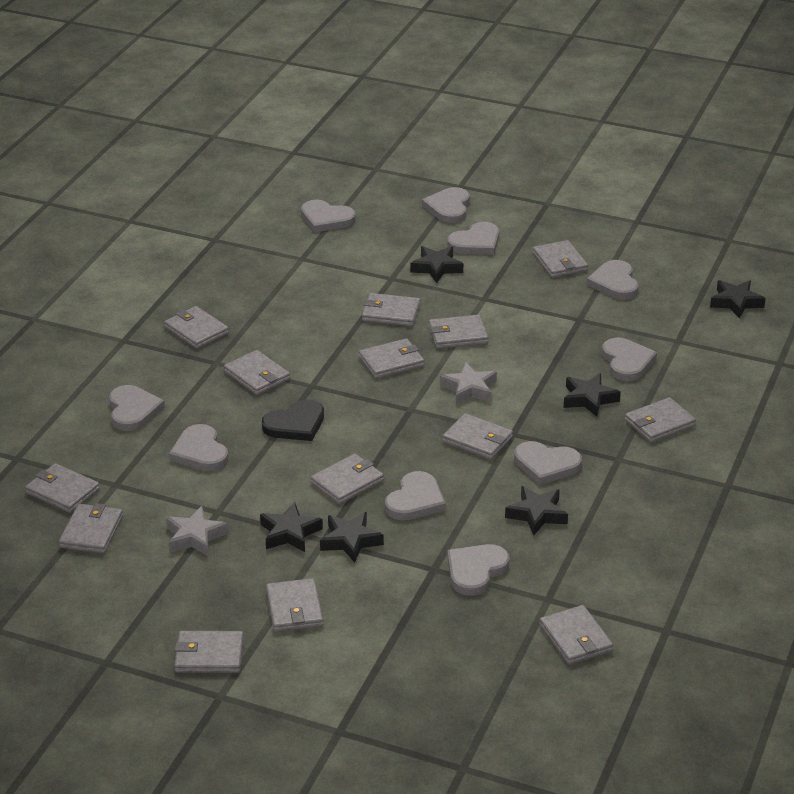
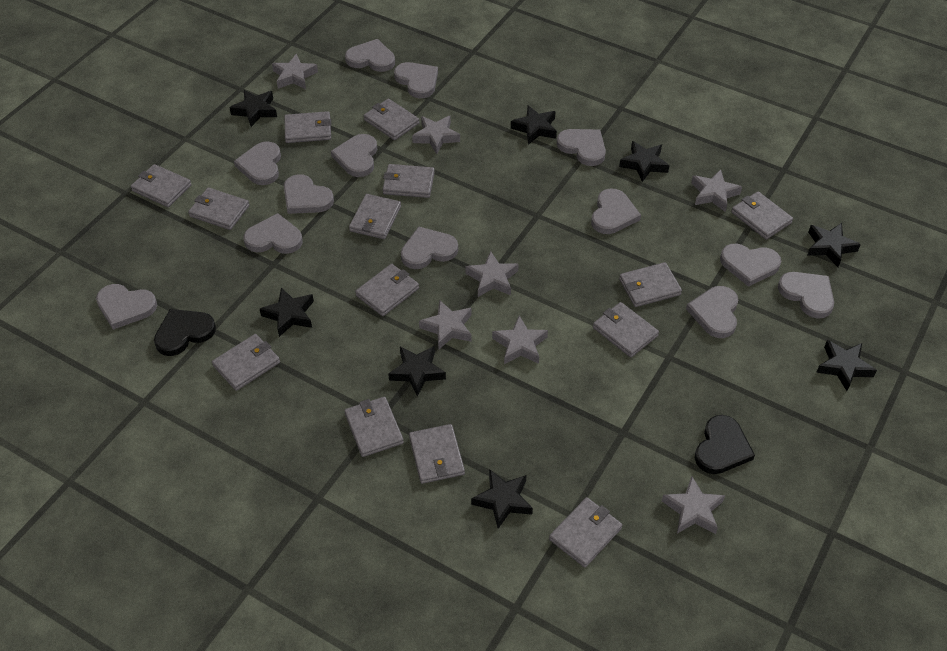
black heart: 1 -> 2
black star: 6 -> 8
grey heart: 10 -> 13
grey star: 2 -> 7

